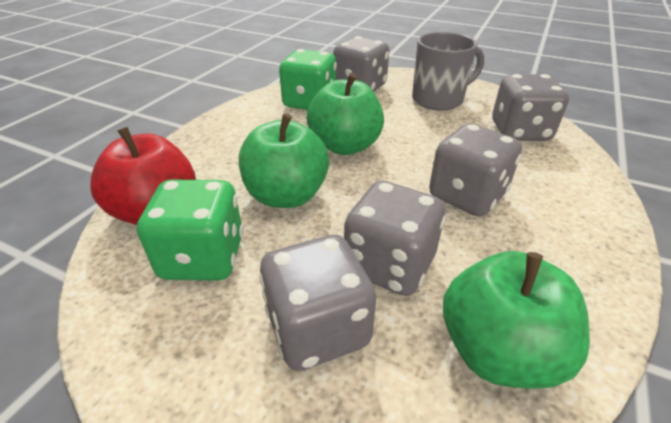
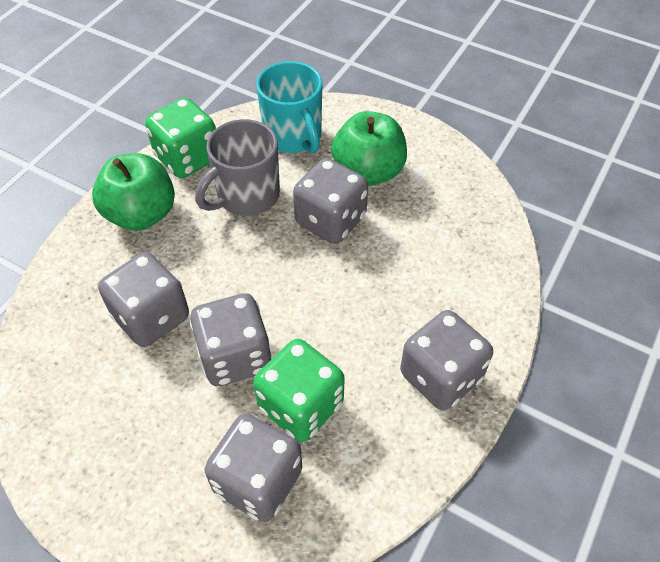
green apple: 3 -> 2
red apple: 1 -> 0
turquoise mug: 0 -> 1

